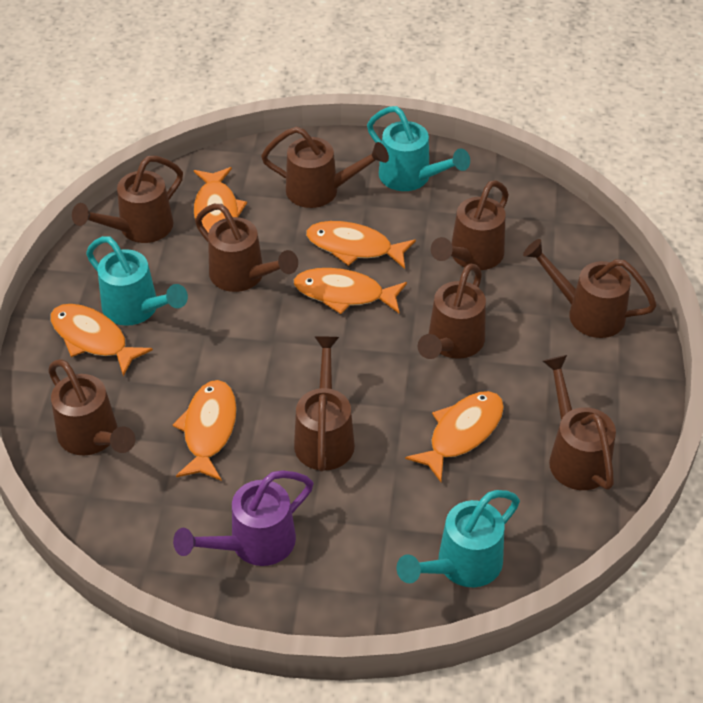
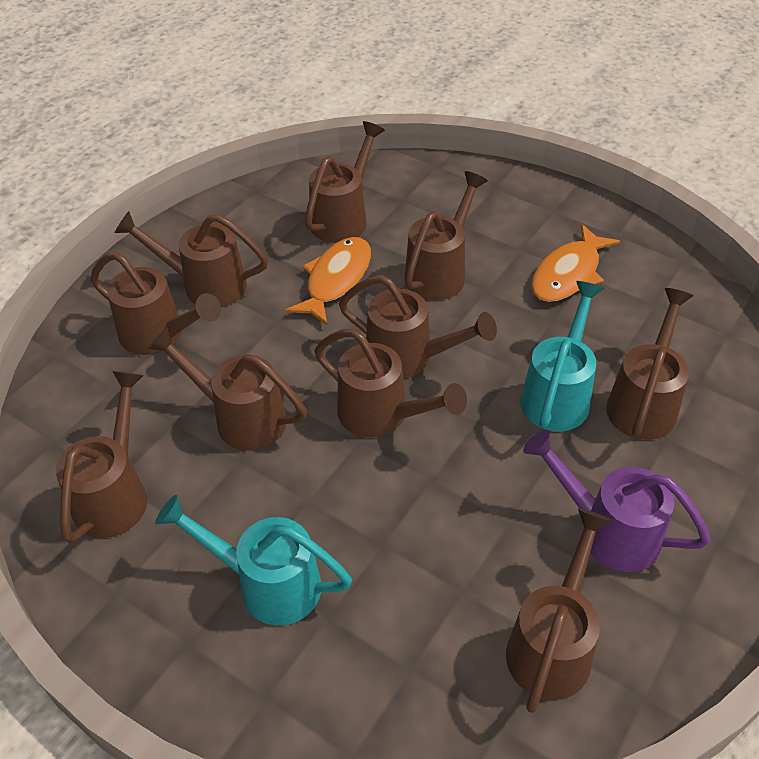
brown watering can: 9 -> 10
orange fish: 6 -> 2
turquoise watering can: 3 -> 2

